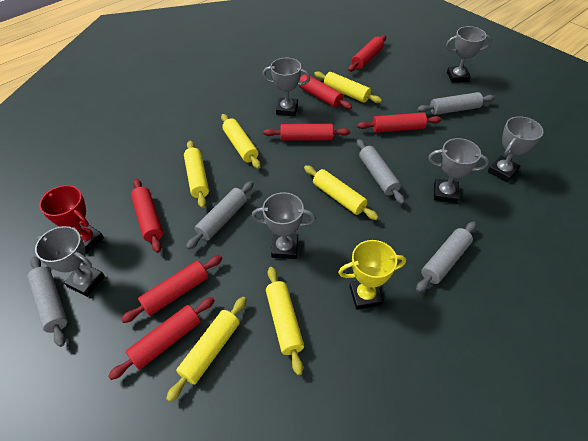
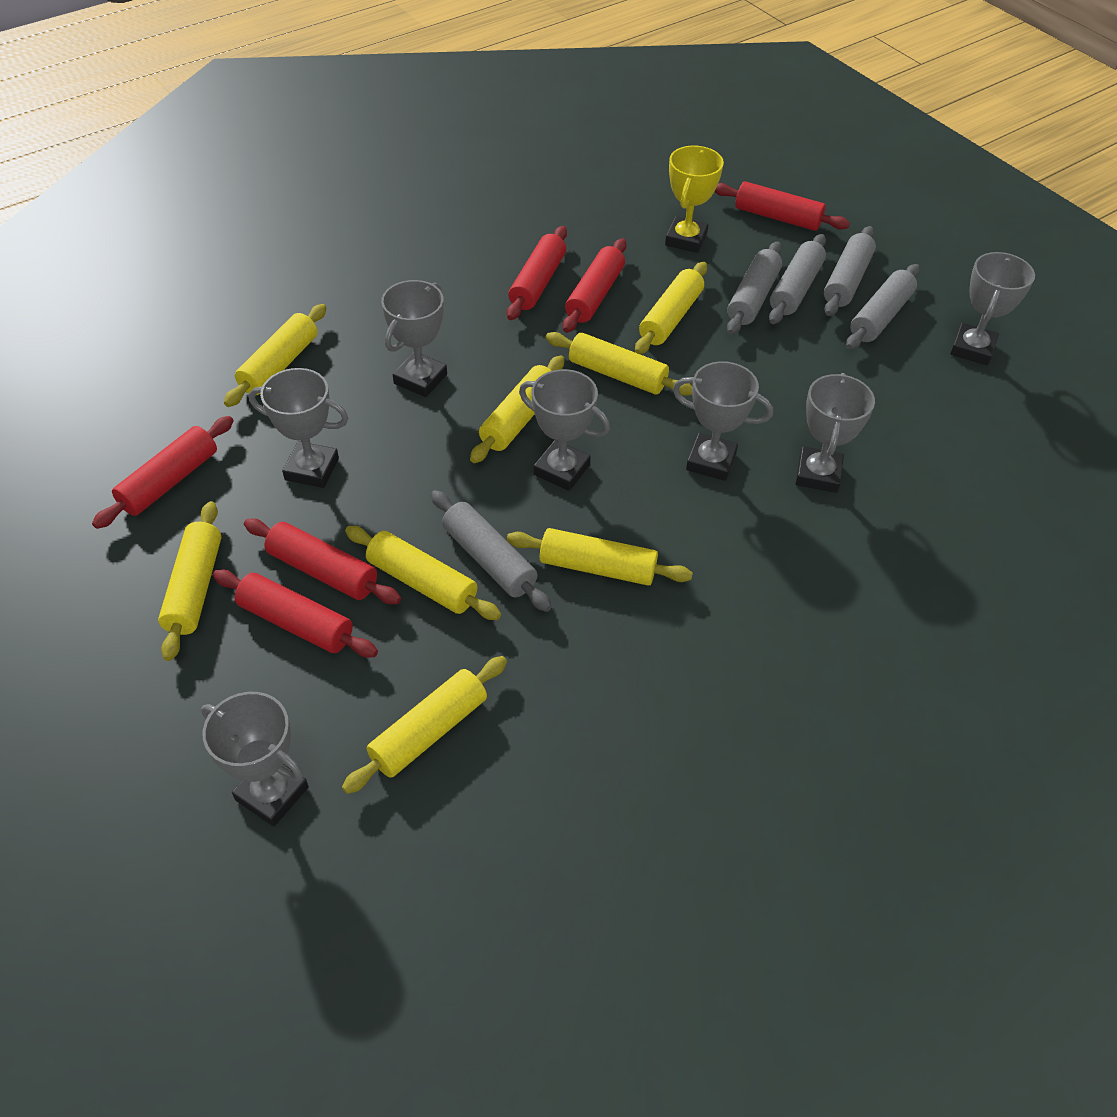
grey trophy: 6 -> 7
red rolling pin: 7 -> 6
red trophy: 1 -> 0
yellow rolling pin: 6 -> 8

